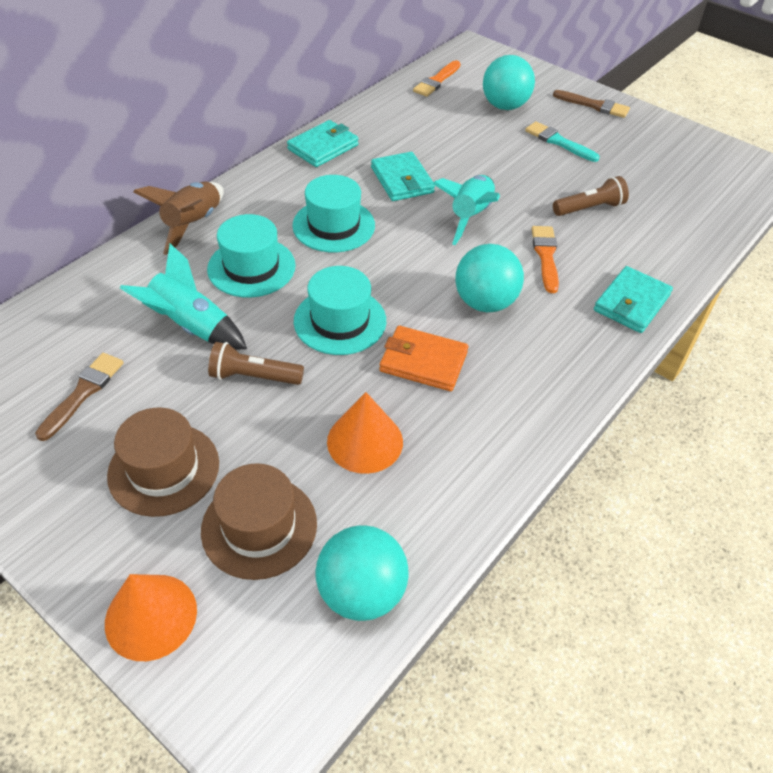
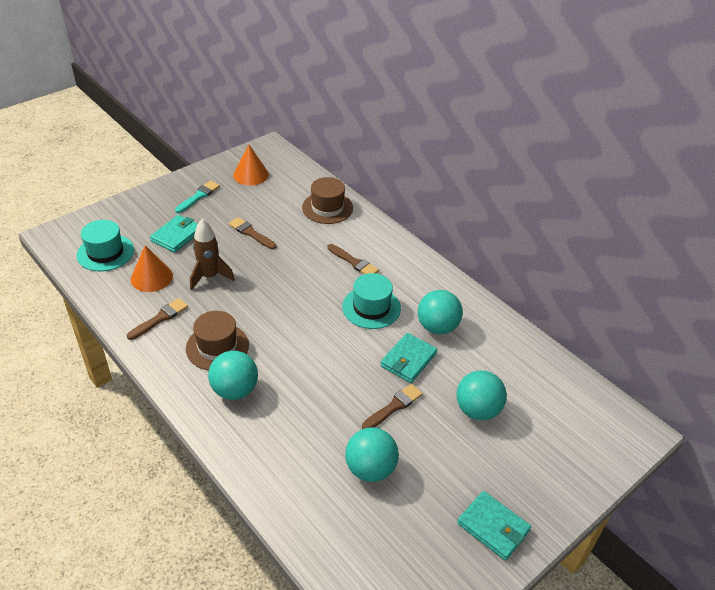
brown brush: 2 -> 4
brown flashlight: 2 -> 0
orange brush: 2 -> 0
orange wallet: 1 -> 0
turquoise ball: 3 -> 4
turquoise hat: 3 -> 2
turquoise rocket: 2 -> 0

